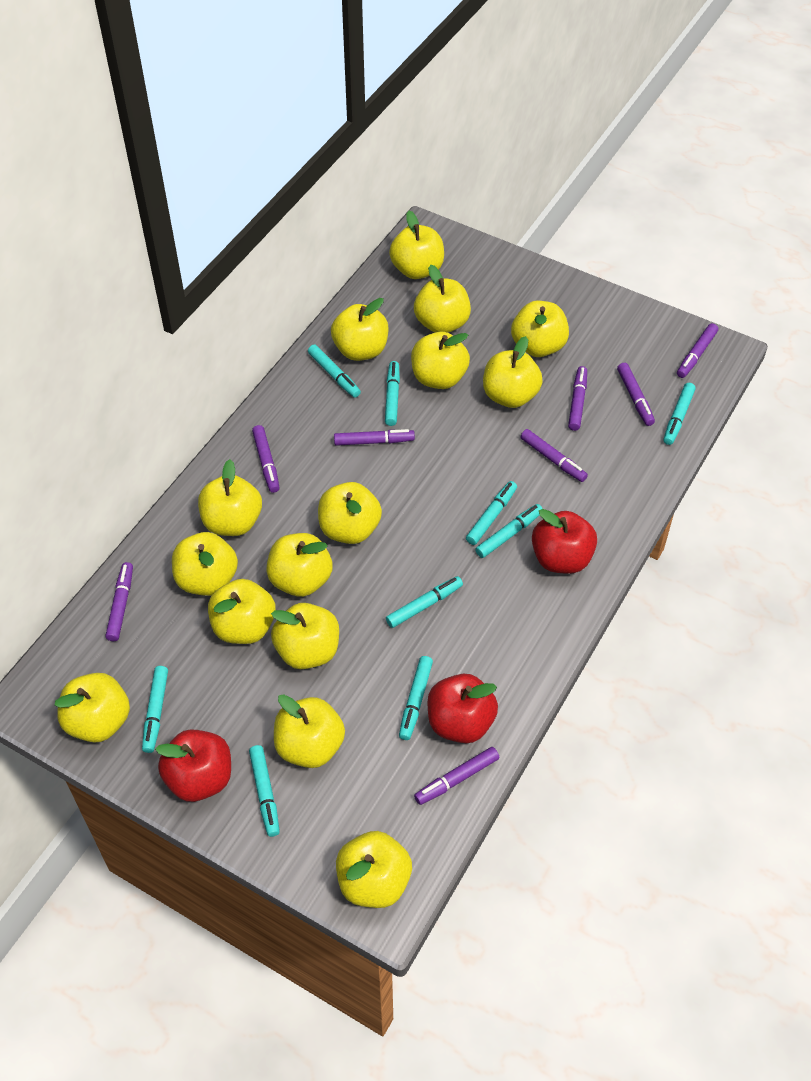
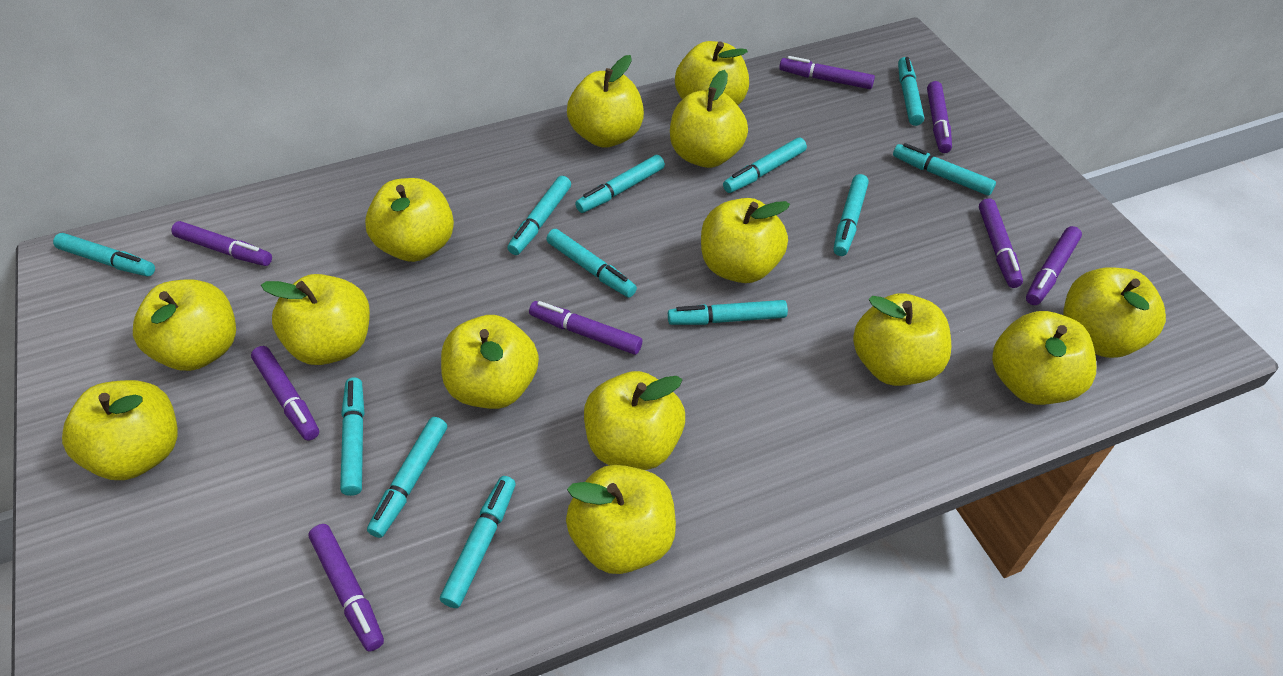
red apple: 3 -> 0
turquoise marker: 9 -> 12
yellow apple: 15 -> 14

